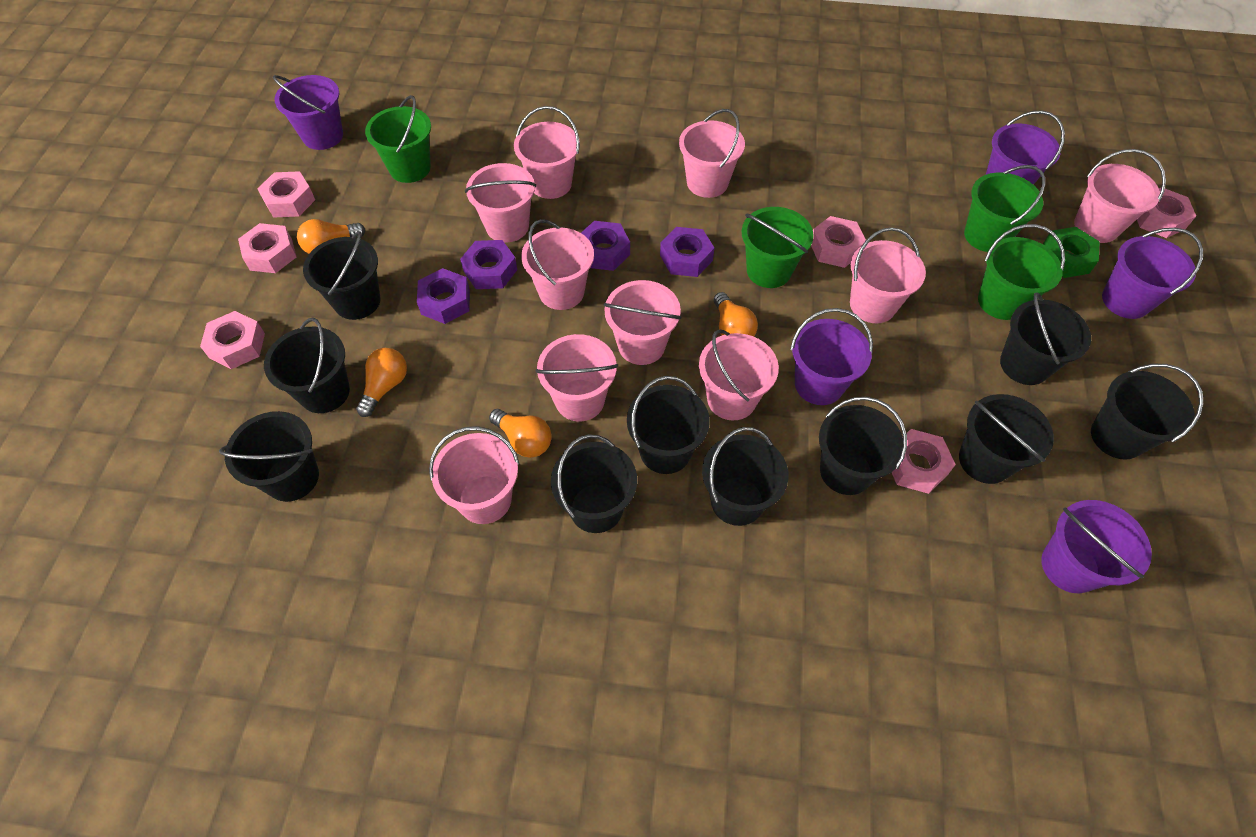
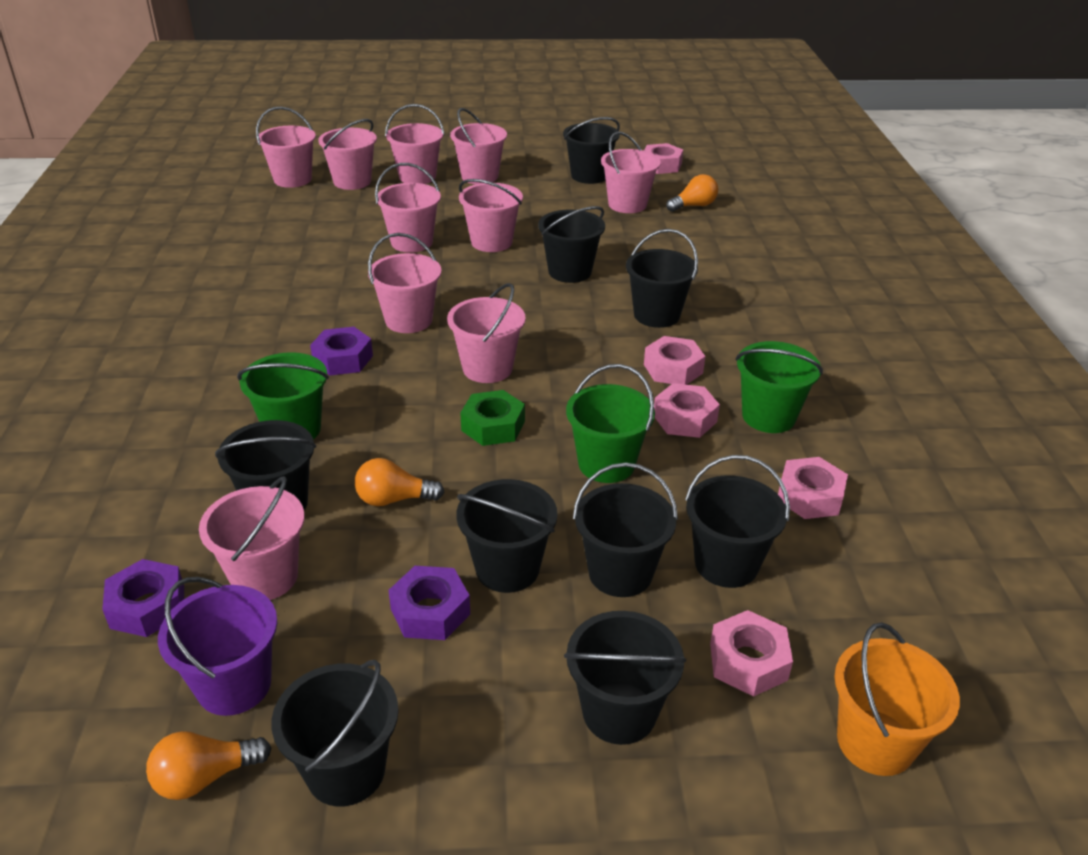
black bucket: 10 -> 9
green bucket: 4 -> 3
orange bucket: 0 -> 1
orange light bulb: 4 -> 3
pink nut: 6 -> 5
purple bucket: 5 -> 1
purple nut: 4 -> 3

